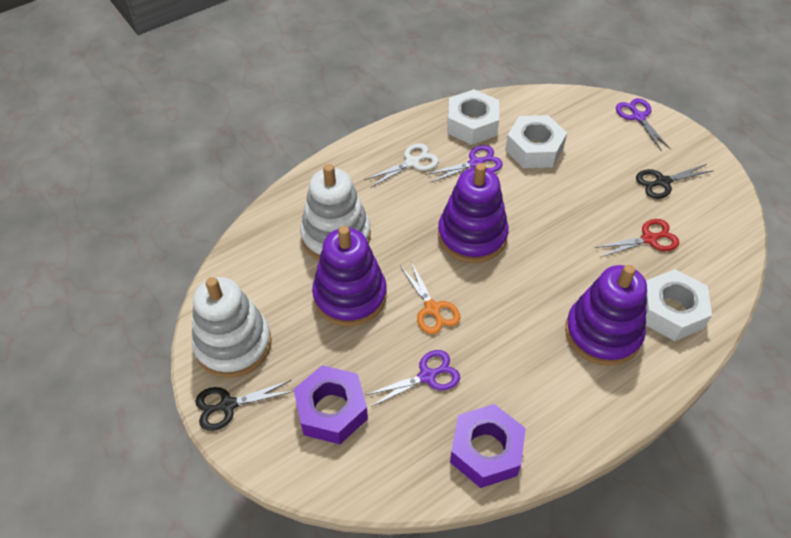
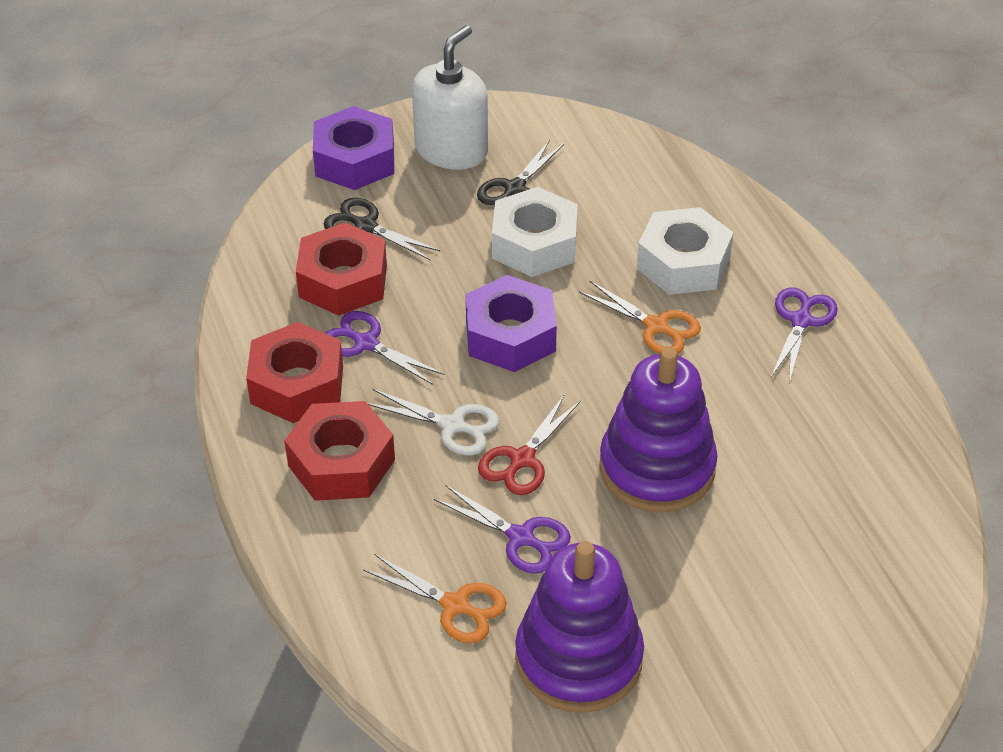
orange scissors: 1 -> 2
purple stacking toy: 3 -> 2
red nut: 0 -> 3
white nut: 3 -> 2
white soap dispenser: 0 -> 1
white stacking toy: 2 -> 0

